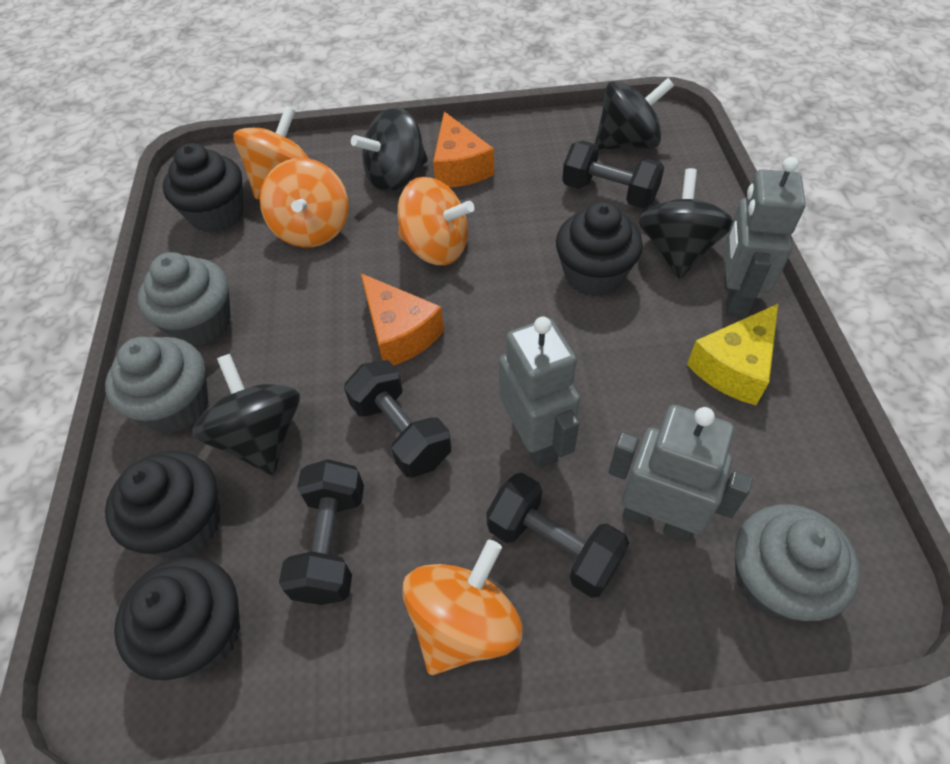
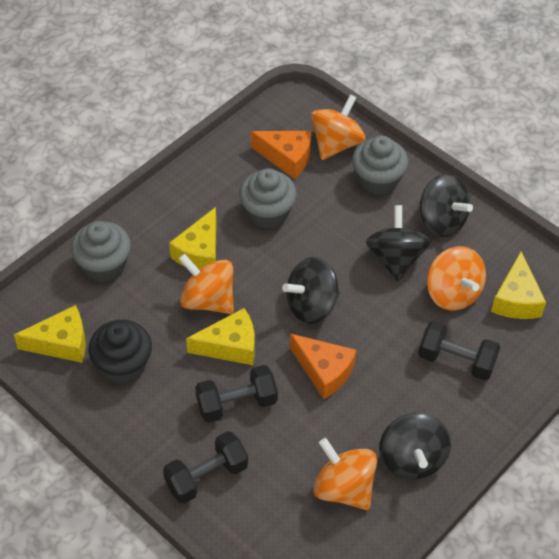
black cupcake: 4 -> 1
black dumbbell: 4 -> 3
grey robot: 3 -> 0
yellow cheese: 1 -> 4

